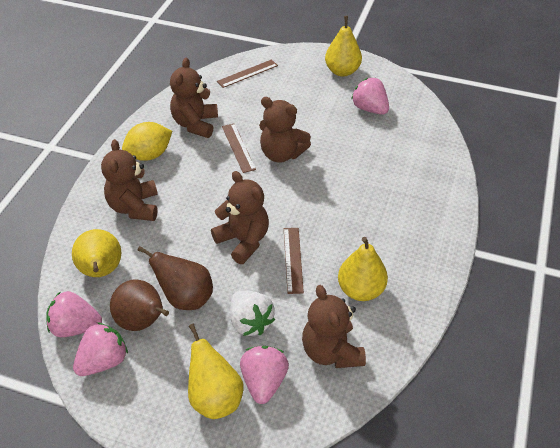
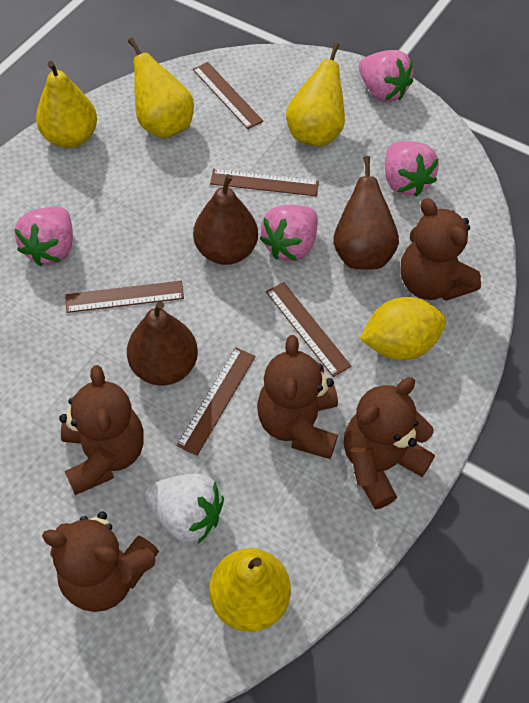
brown pear: 2 -> 3
brown ruler: 3 -> 5

